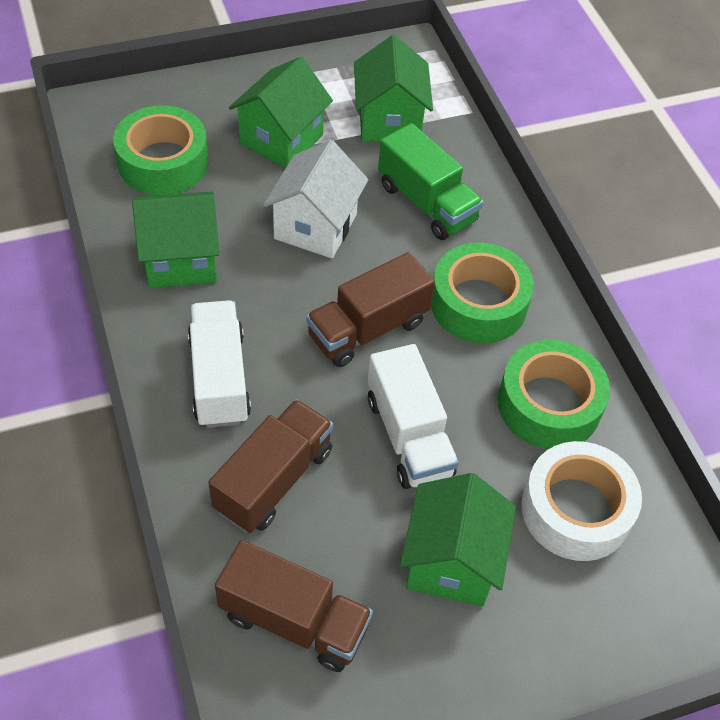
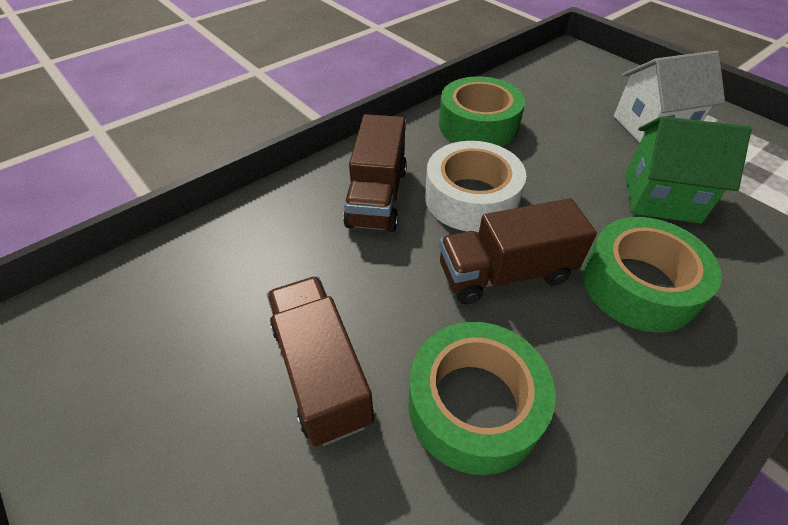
green house: 4 -> 1
green truck: 1 -> 0
white truck: 2 -> 0

